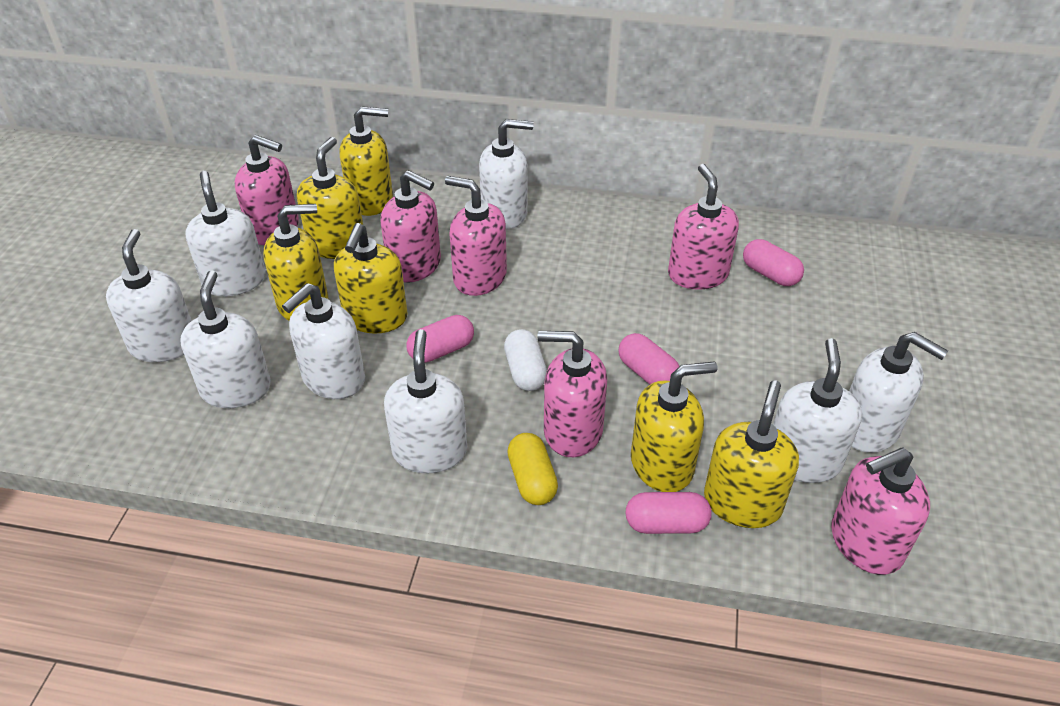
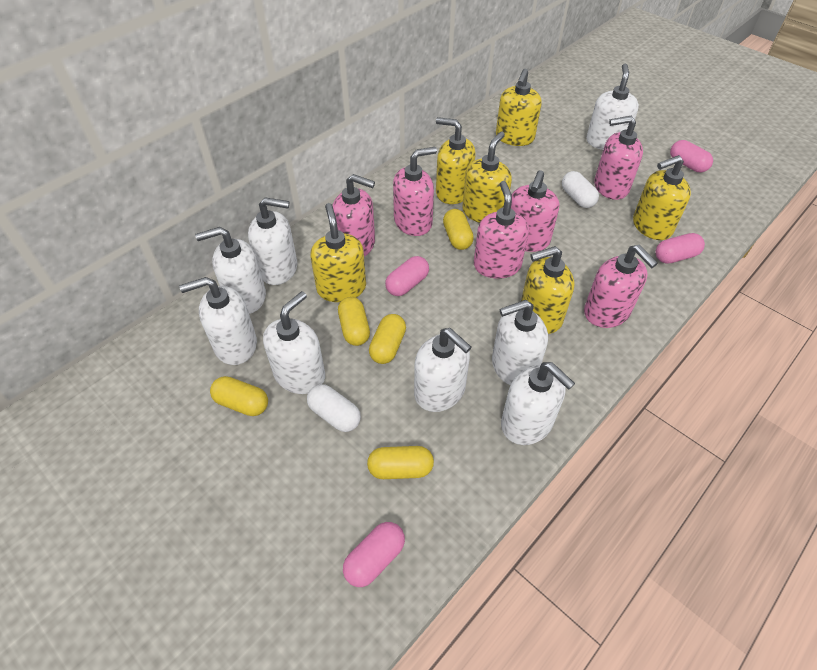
white capsule: 1 -> 2
yellow capsule: 1 -> 5

